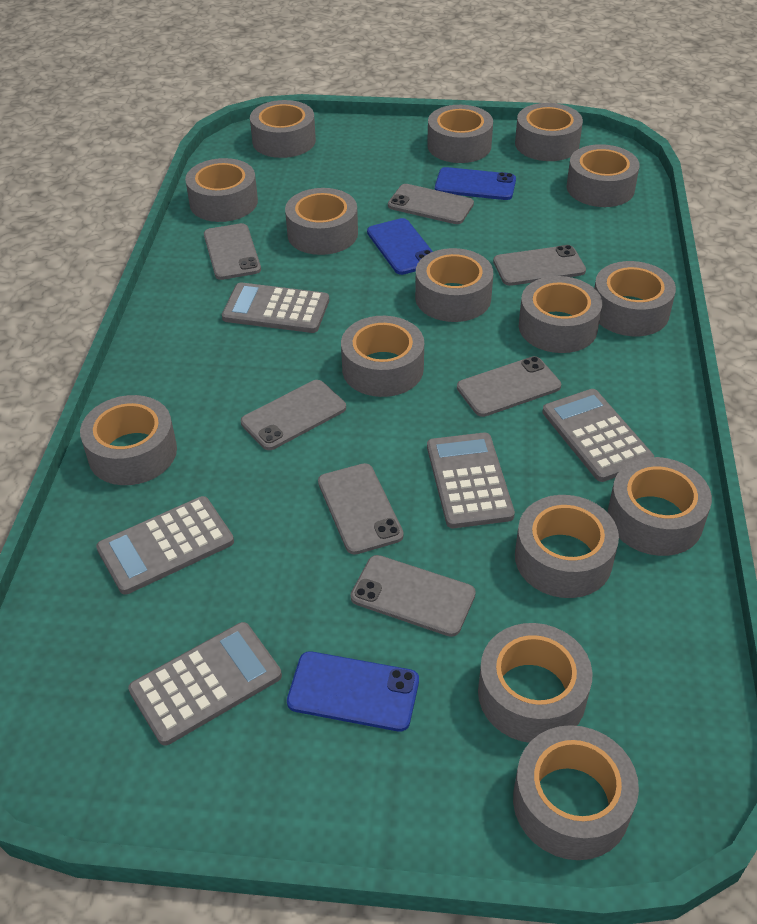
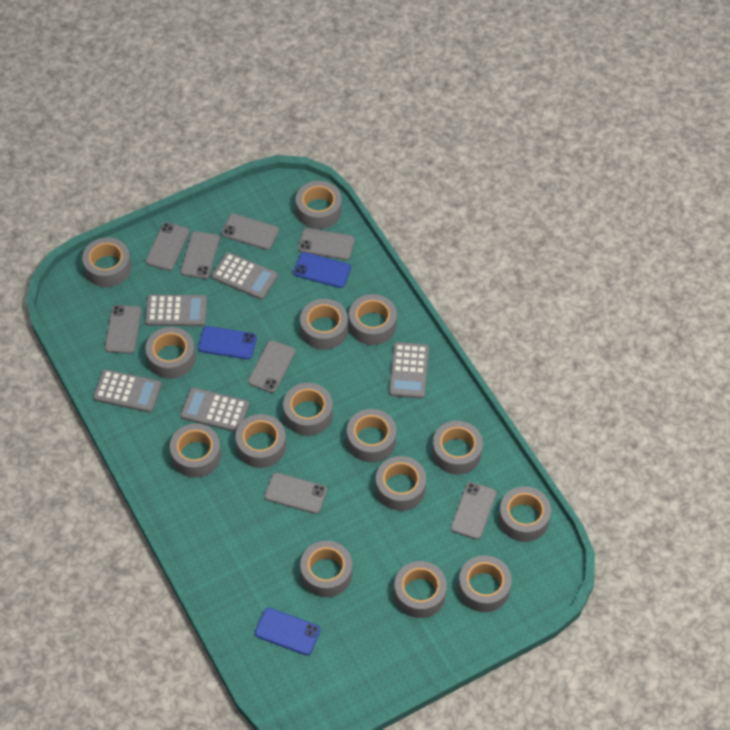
grey phone: 7 -> 8

